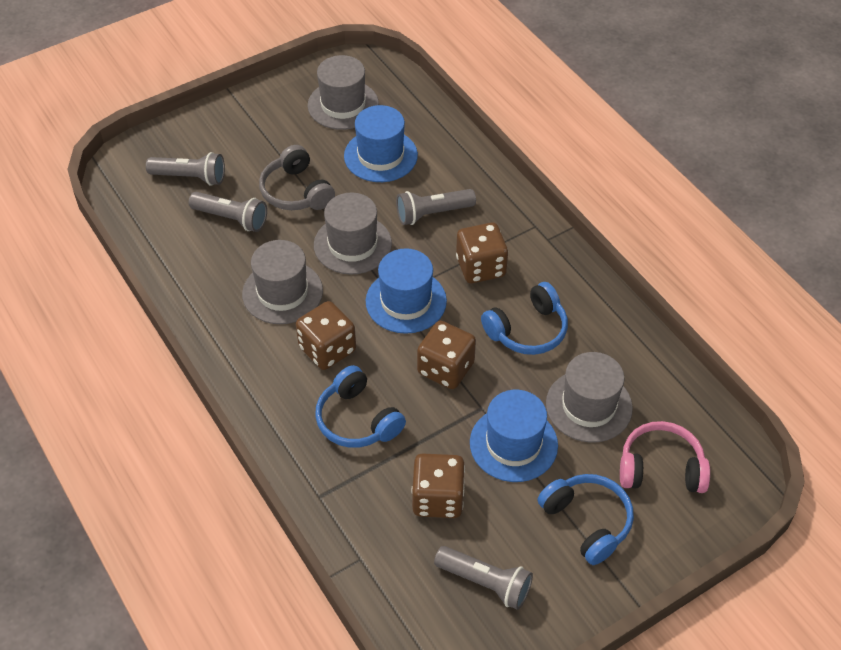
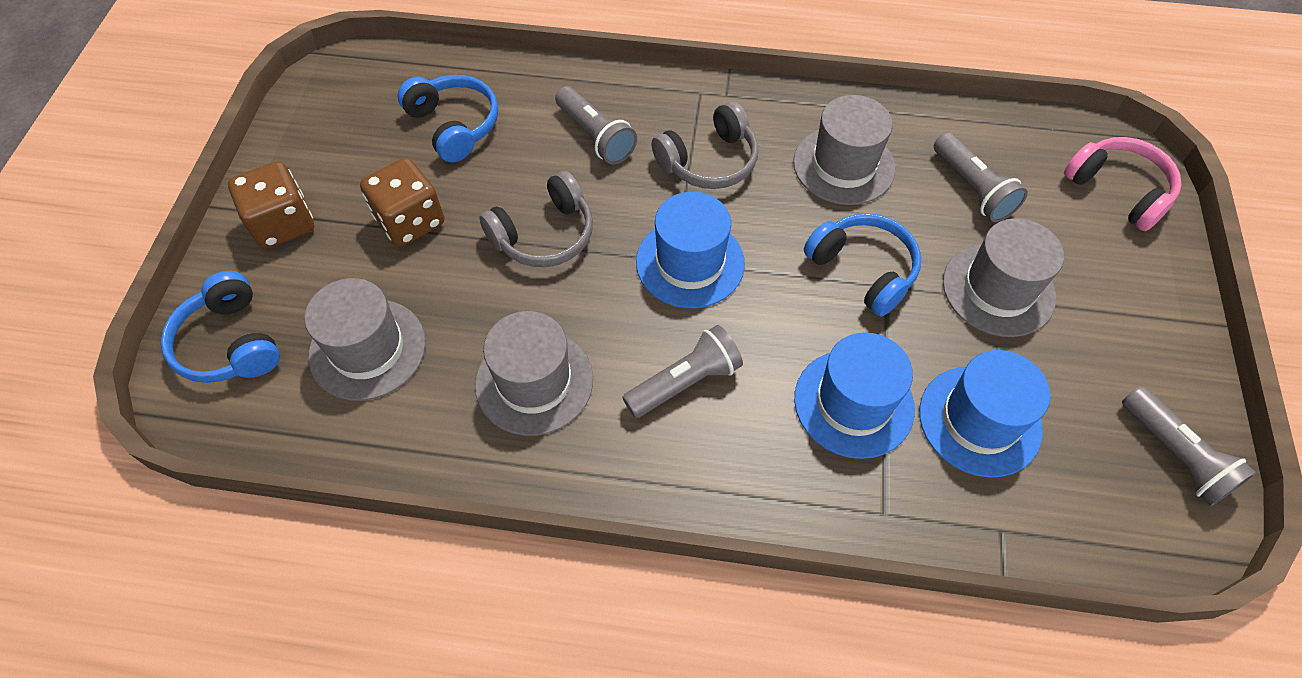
brown dice: 4 -> 2
grey headphones: 1 -> 2

